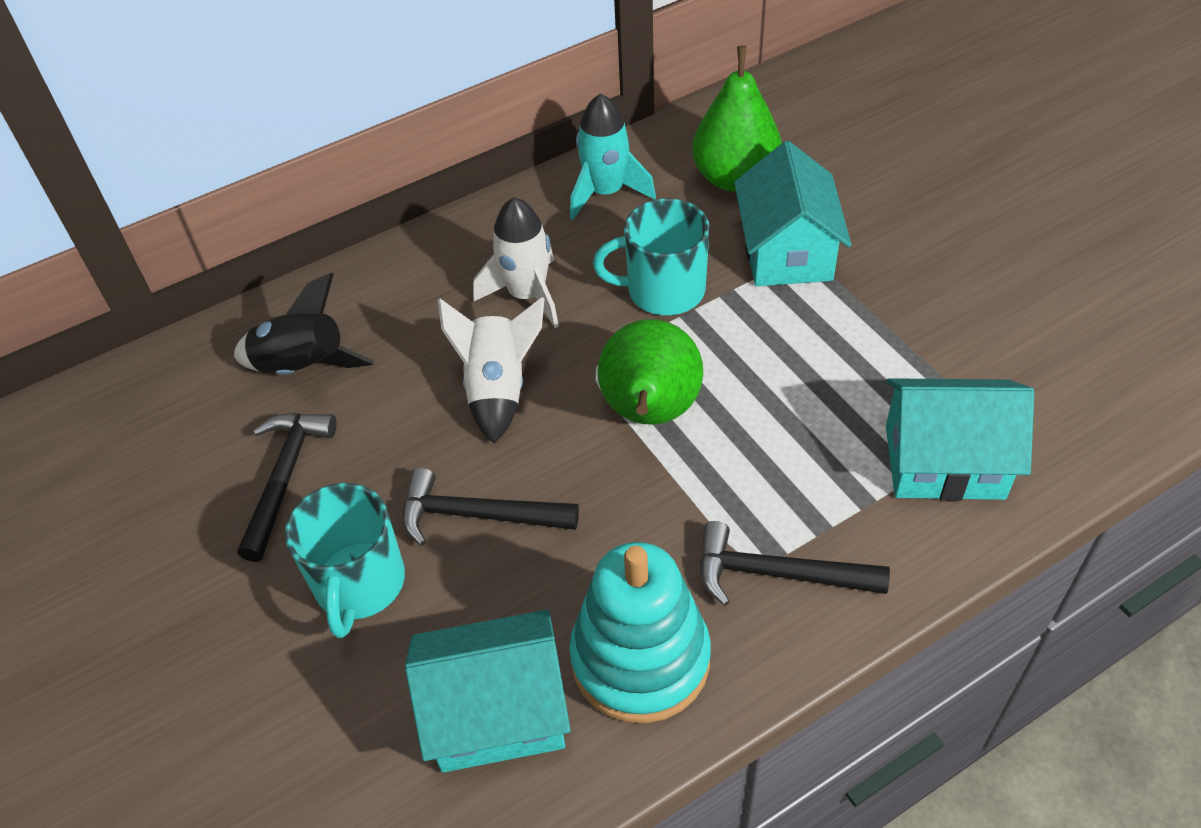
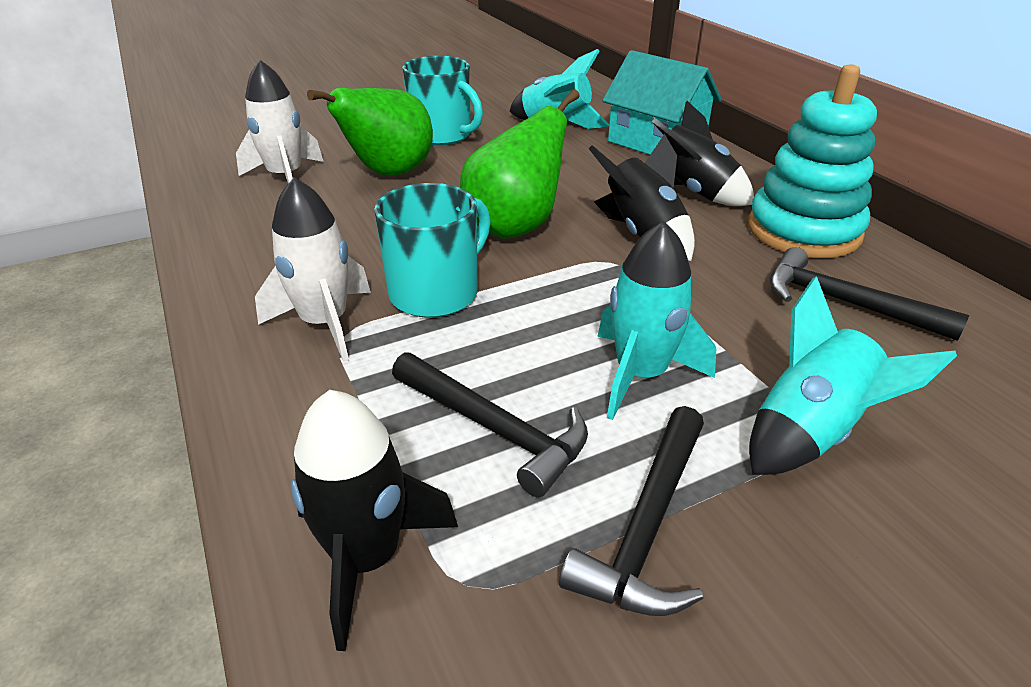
black rocket: 1 -> 3
turquoise house: 3 -> 1
turquoise rocket: 1 -> 3

